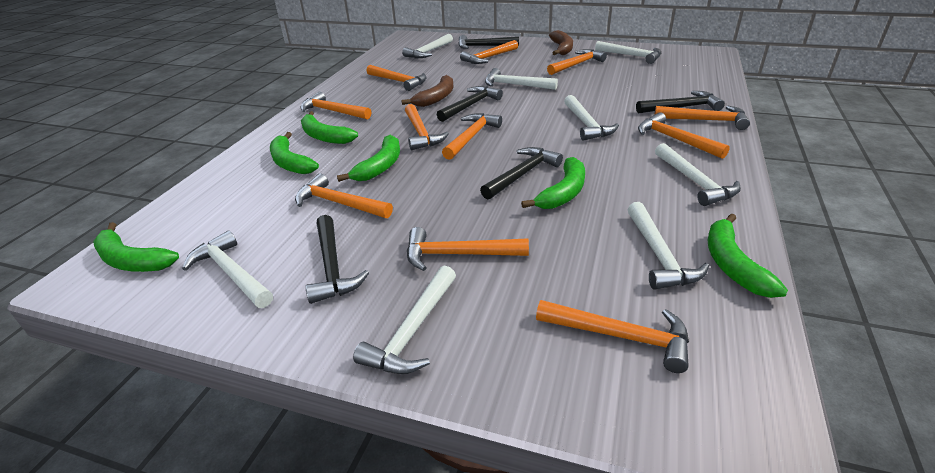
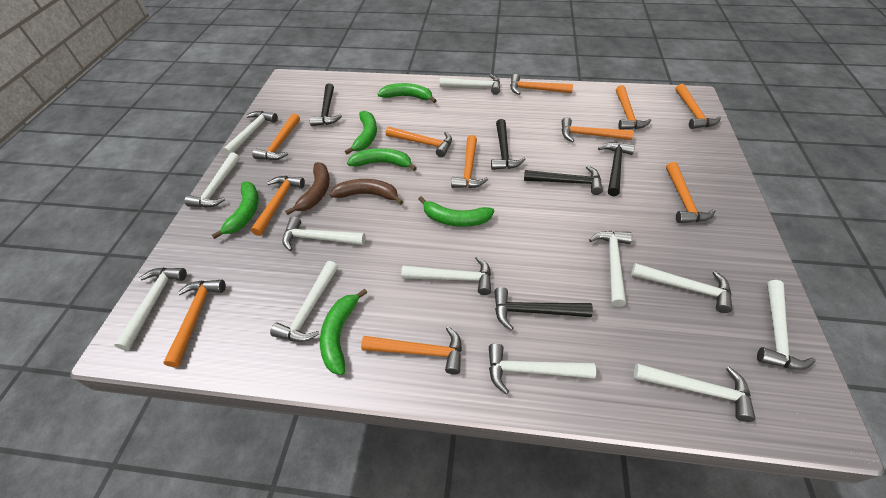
white hammer: 8 -> 12

